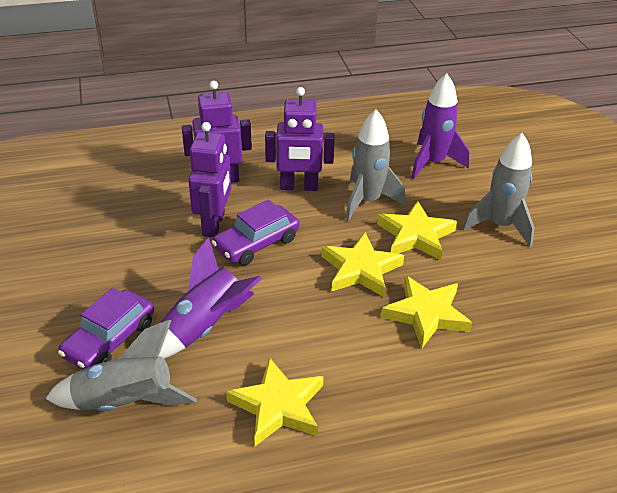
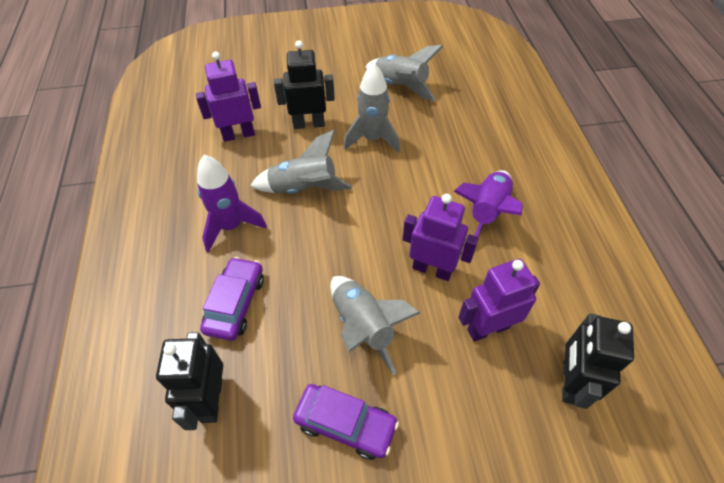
black robot: 0 -> 3
grey rocket: 3 -> 4
yellow star: 4 -> 0

